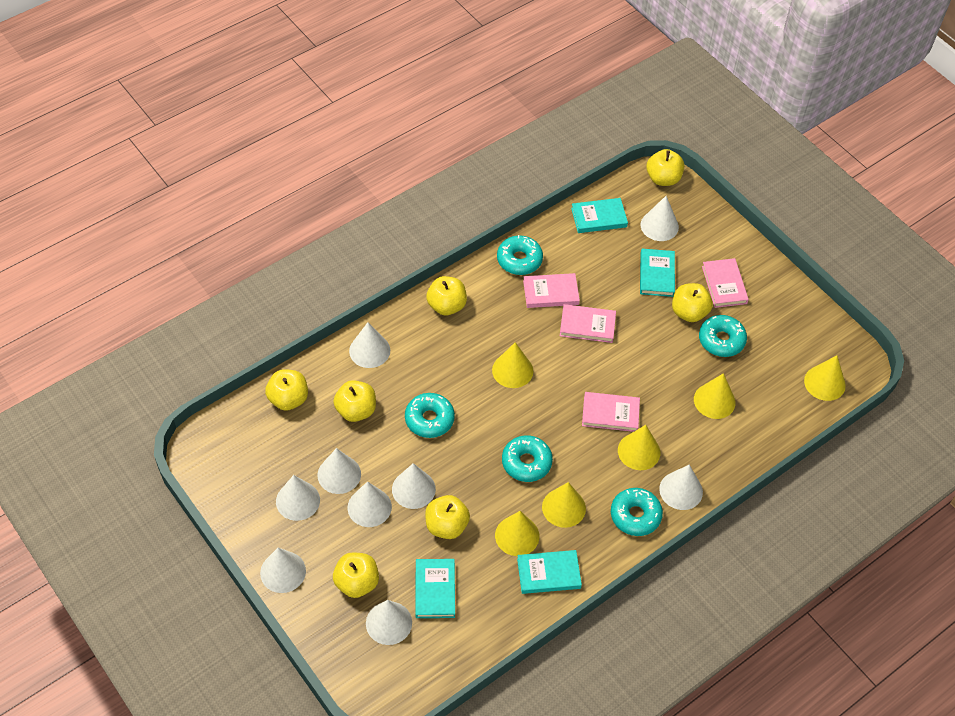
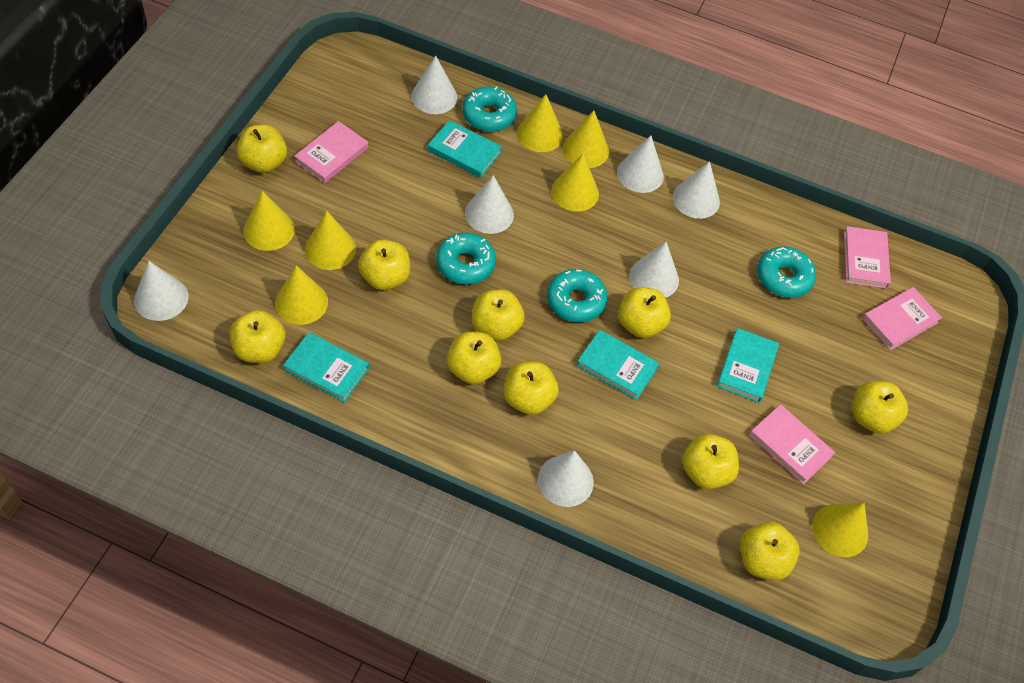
turquoise donut: 5 -> 4
white cone: 9 -> 7
yellow apple: 7 -> 10
yellow cone: 6 -> 7

